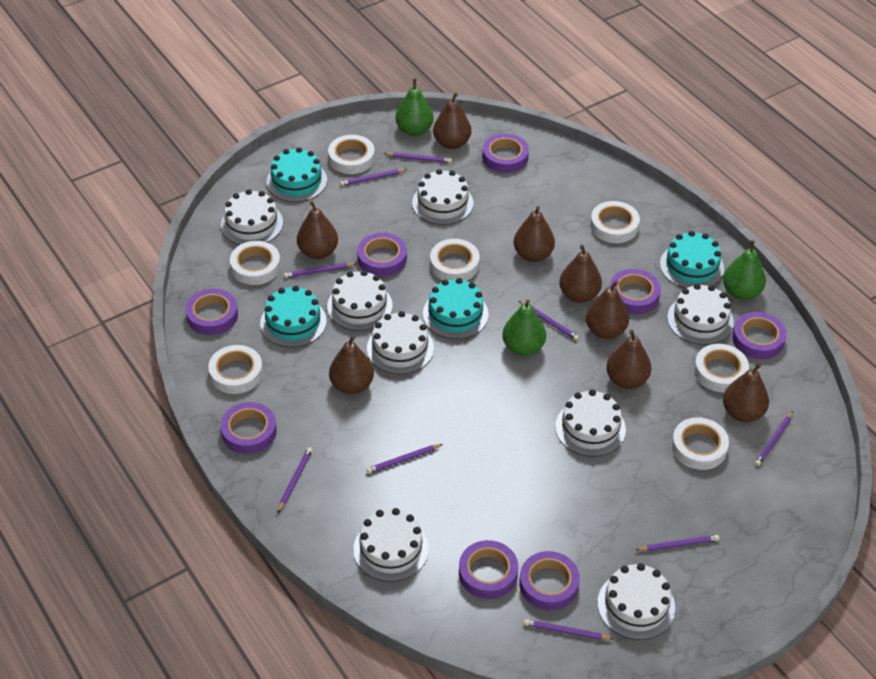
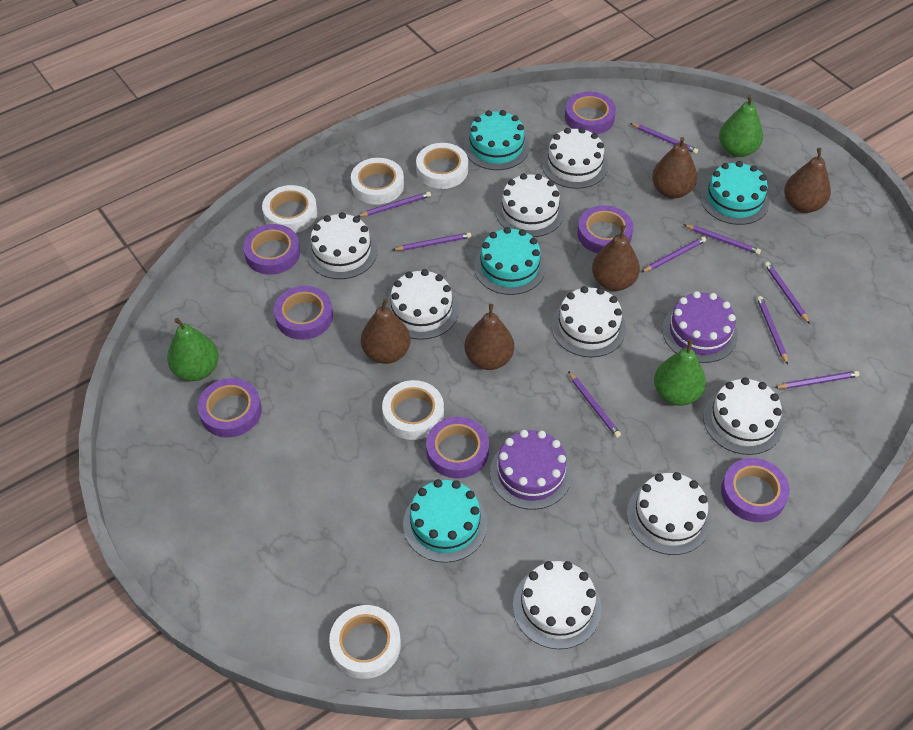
brown pear: 8 -> 5
purple cake: 0 -> 2
purple tape: 8 -> 7
white tape: 7 -> 5

